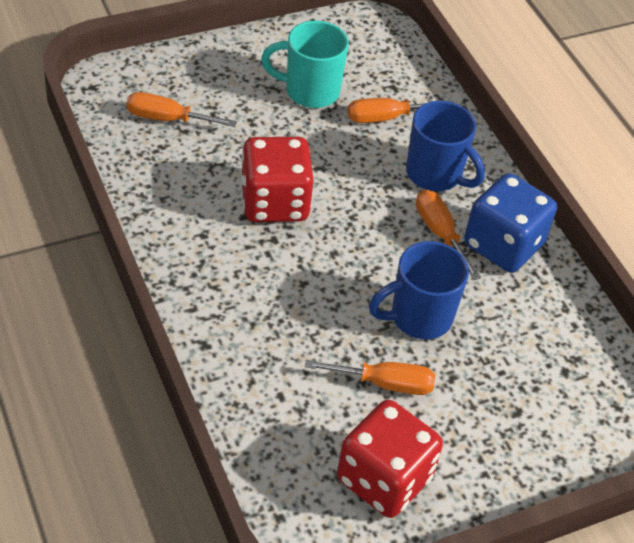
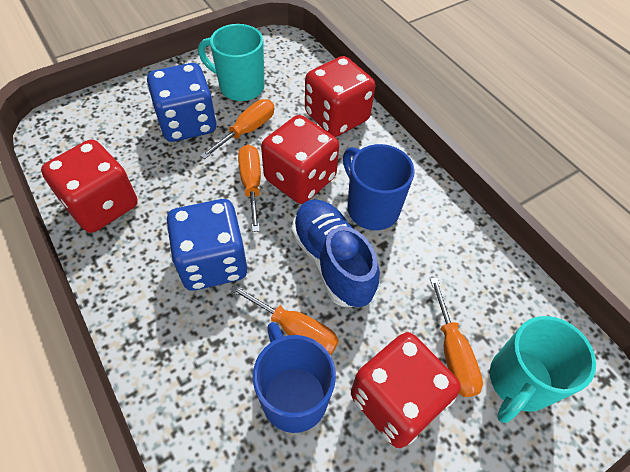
blue dice: 1 -> 2
blue shoe: 0 -> 1
red dice: 2 -> 4
turquoise mug: 1 -> 2

